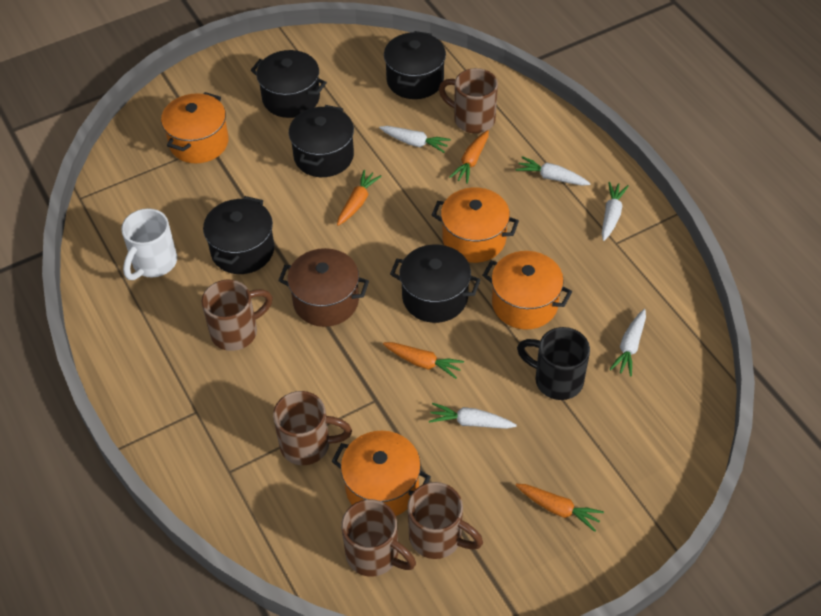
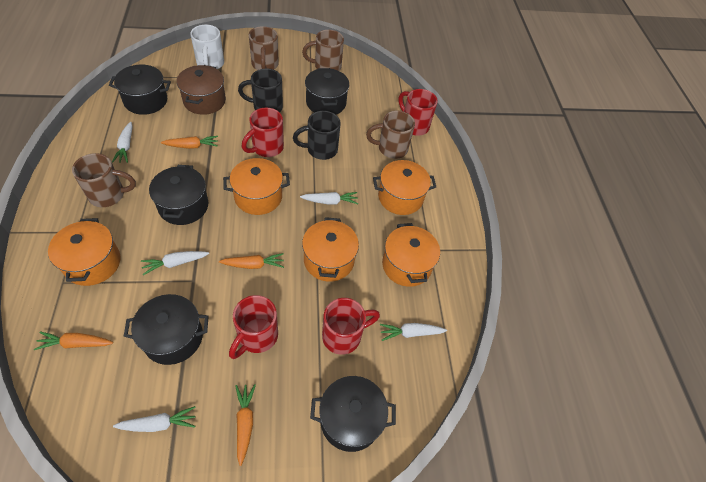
black mug: 1 -> 2
brown mug: 5 -> 4
orange pot: 4 -> 5
red mug: 0 -> 4

